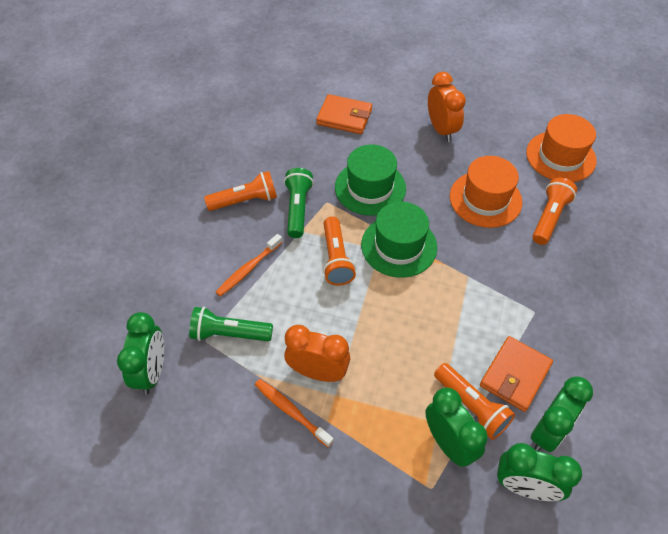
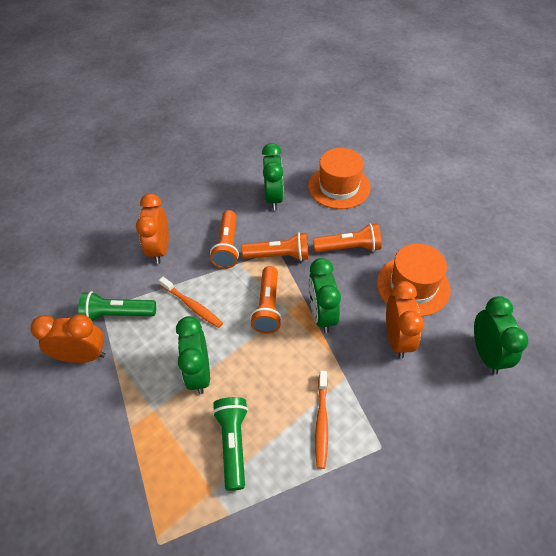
green hat: 2 -> 0
orange clock: 2 -> 3
orange wallet: 2 -> 0

